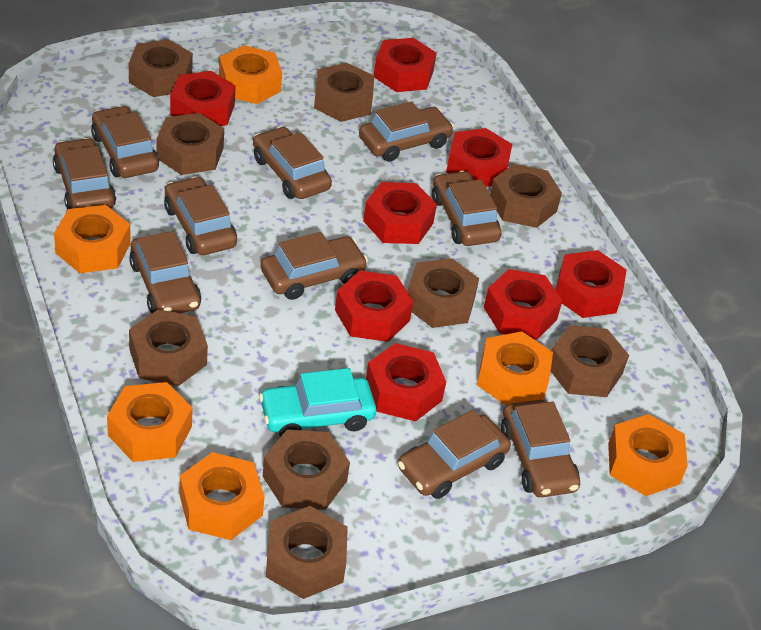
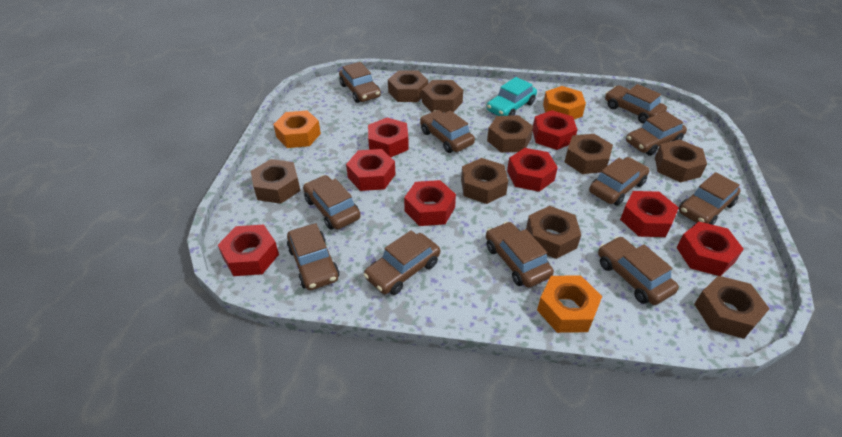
brown car: 10 -> 11
orange nut: 6 -> 3

